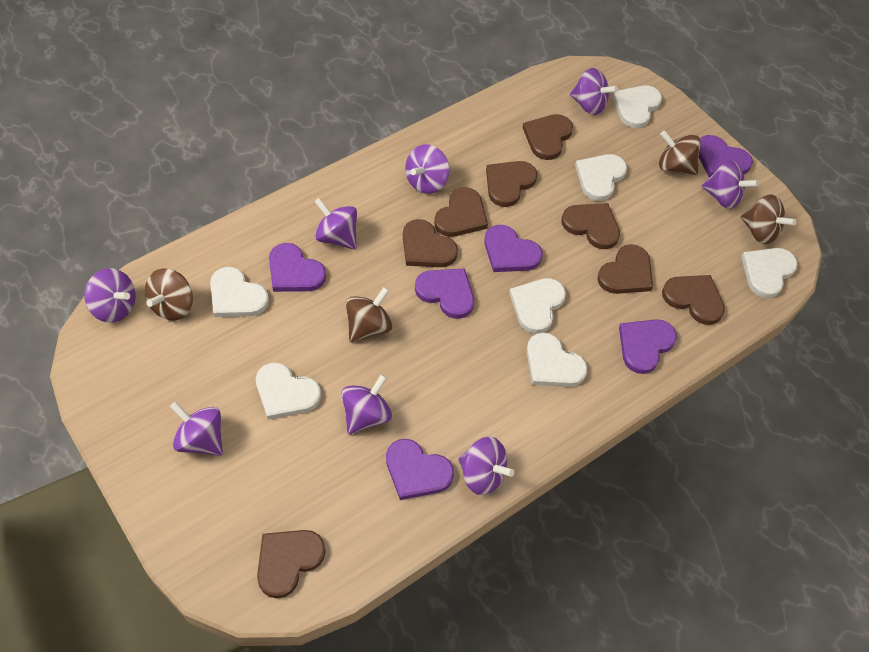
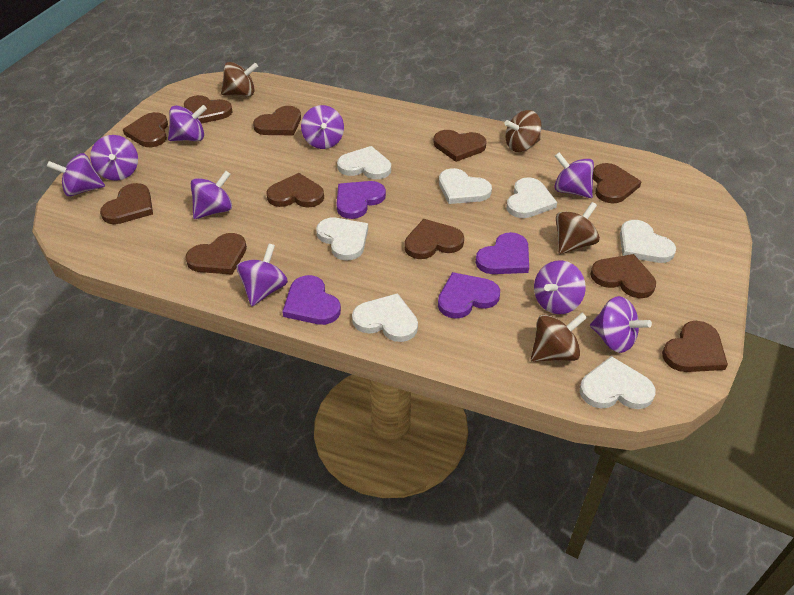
brown heart: 8 -> 11
purple heart: 6 -> 4
purple spinning top: 8 -> 9

